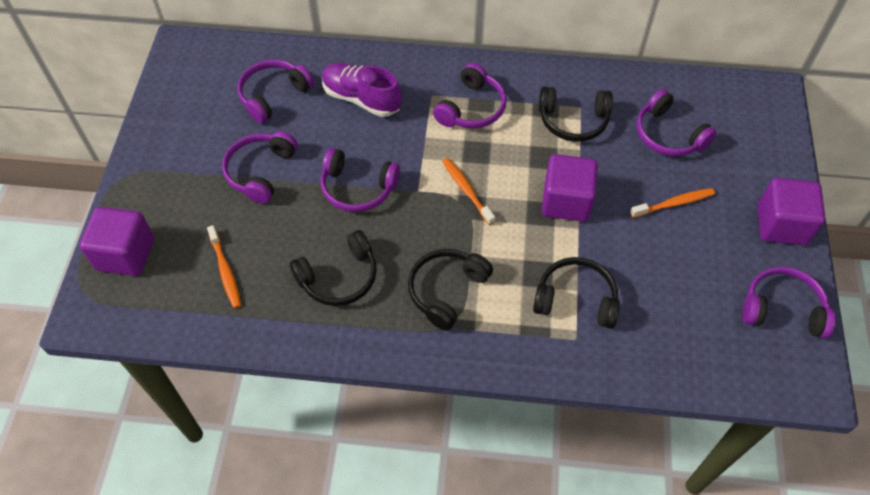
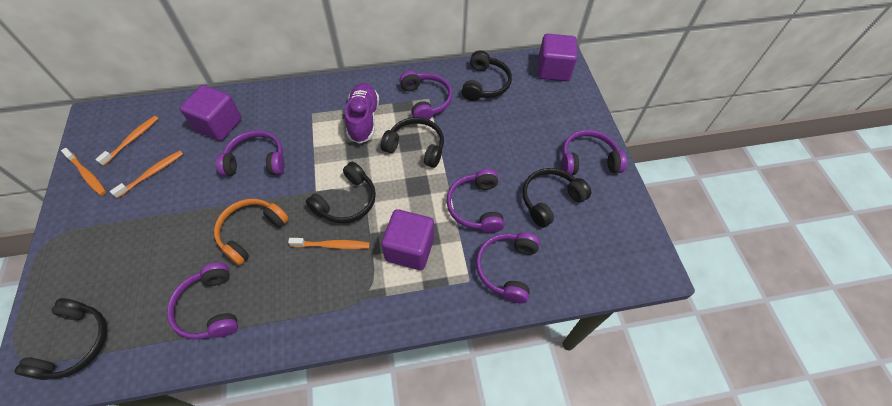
black headphones: 4 -> 5
orange headphones: 0 -> 1
orange toothbrush: 3 -> 4

